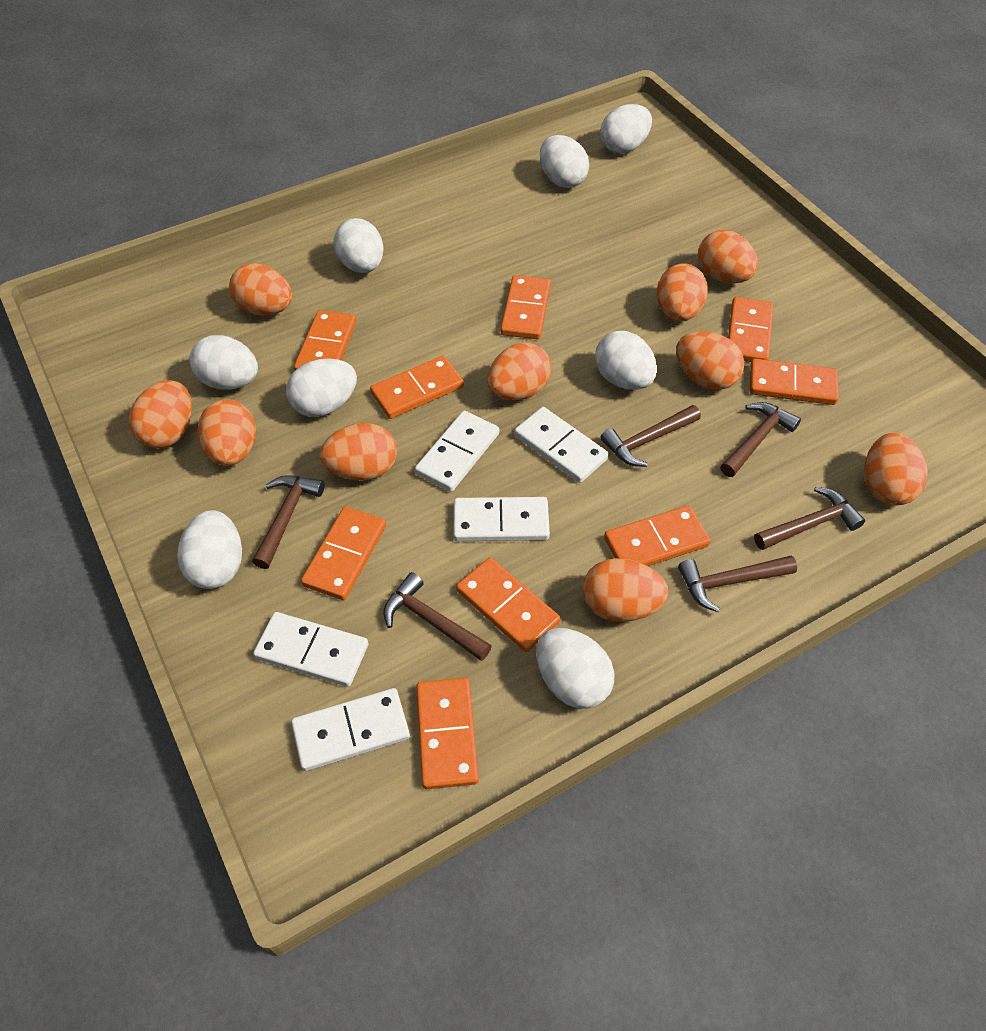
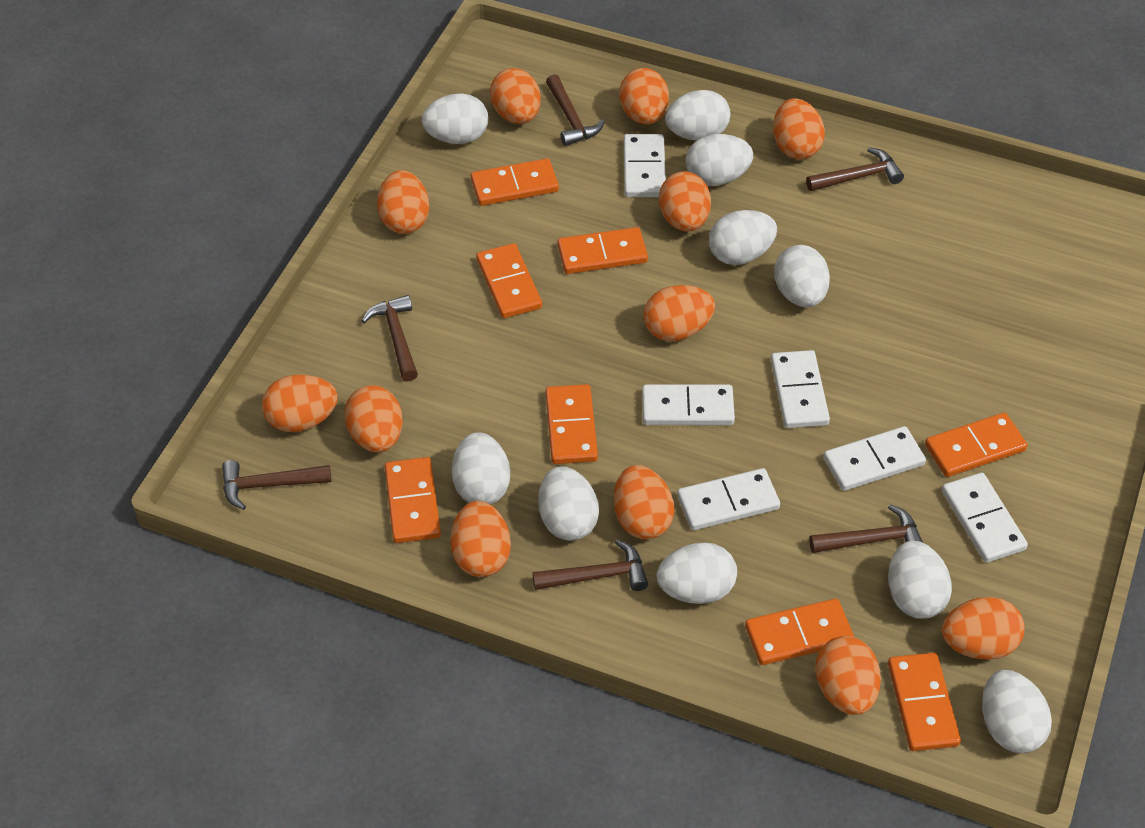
orange domino: 9 -> 8
orange egg: 10 -> 12
white domino: 5 -> 6
white egg: 8 -> 10

